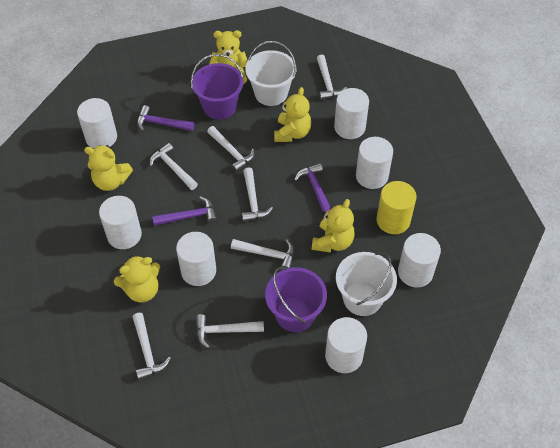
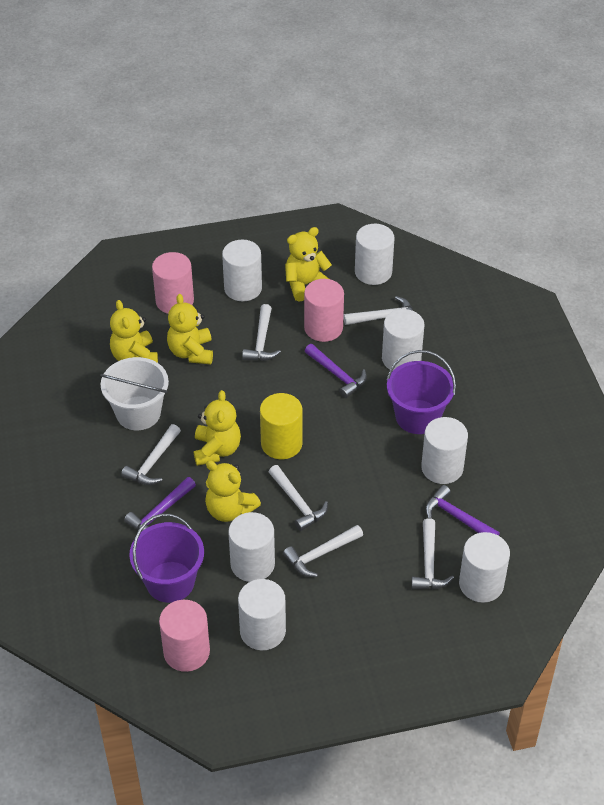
pink cylinder: 0 -> 3
white bucket: 2 -> 1
white hammer: 7 -> 6

